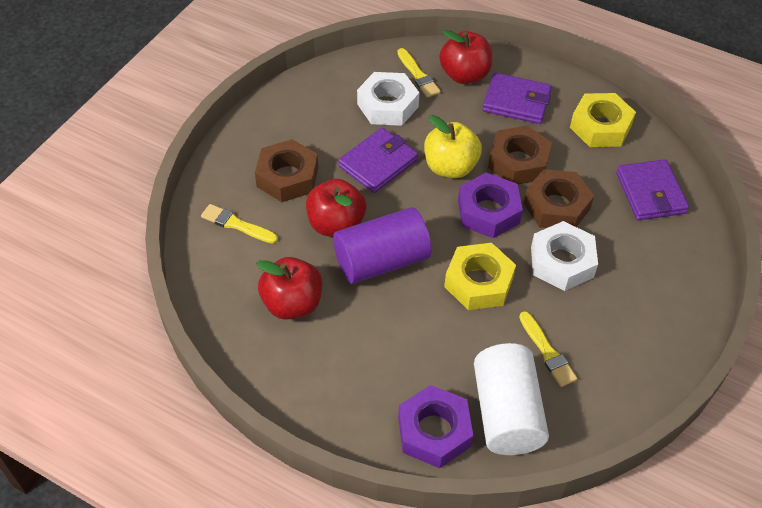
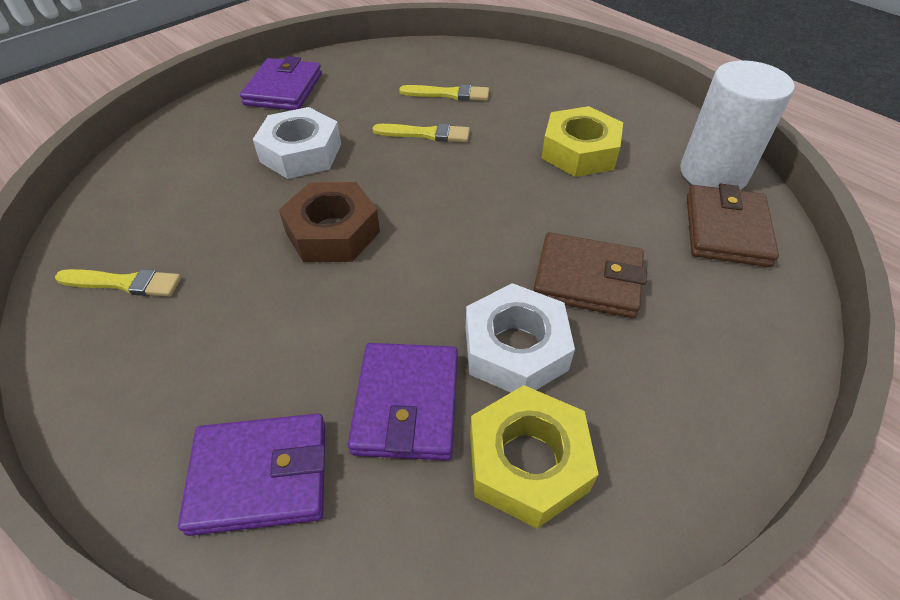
brown nut: 3 -> 1
brown wallet: 0 -> 2
purple cylinder: 1 -> 0
purple nut: 2 -> 0
red apple: 3 -> 0
yellow apple: 1 -> 0

